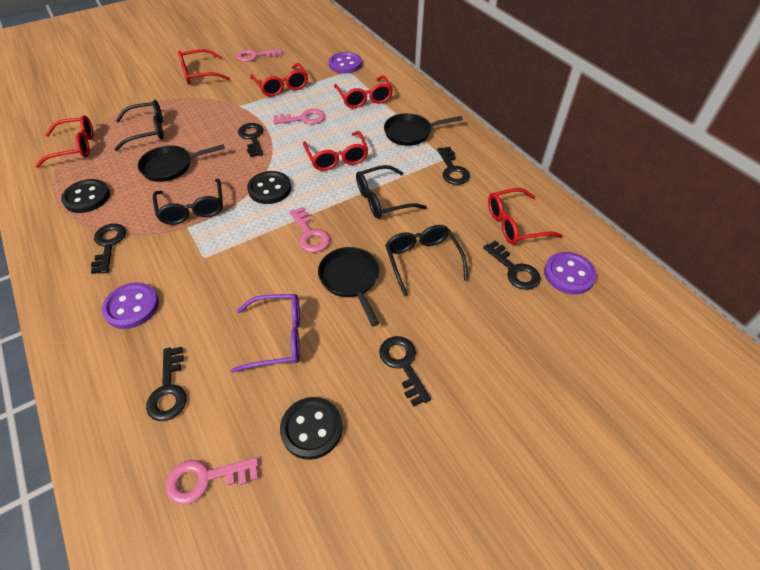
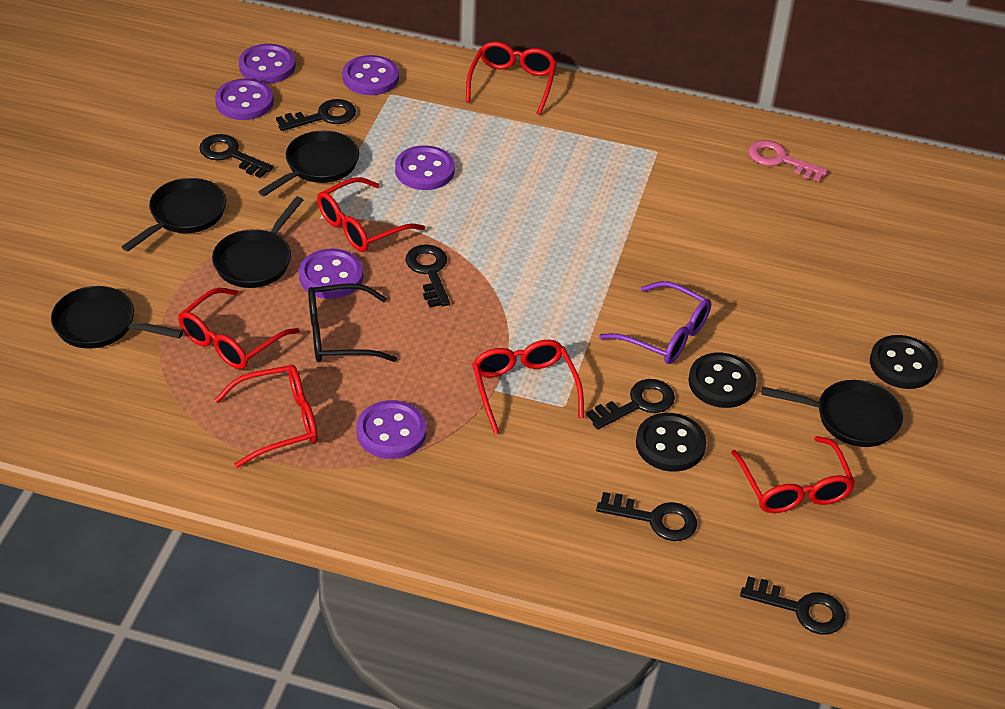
black glasses: 4 -> 1
black pan: 3 -> 5
pink key: 4 -> 1
purple button: 3 -> 6

